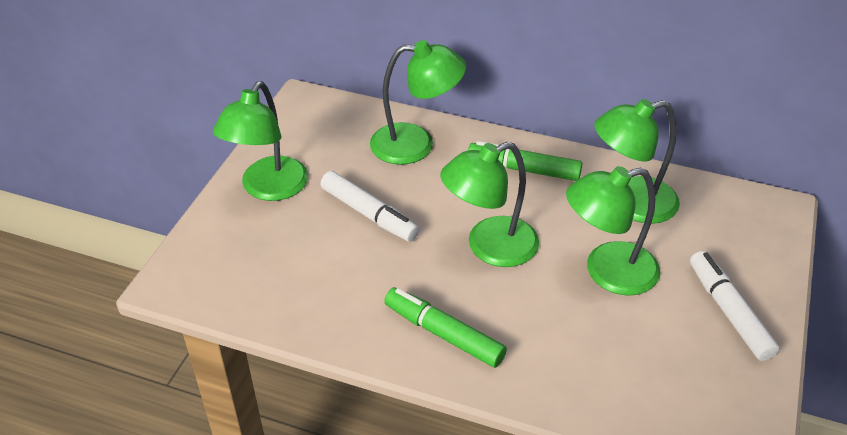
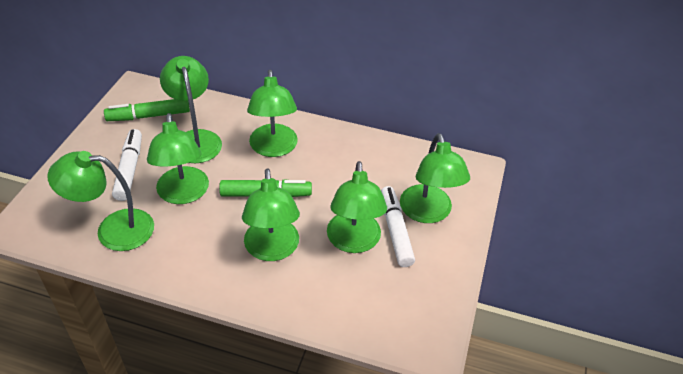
green lamp: 5 -> 7

